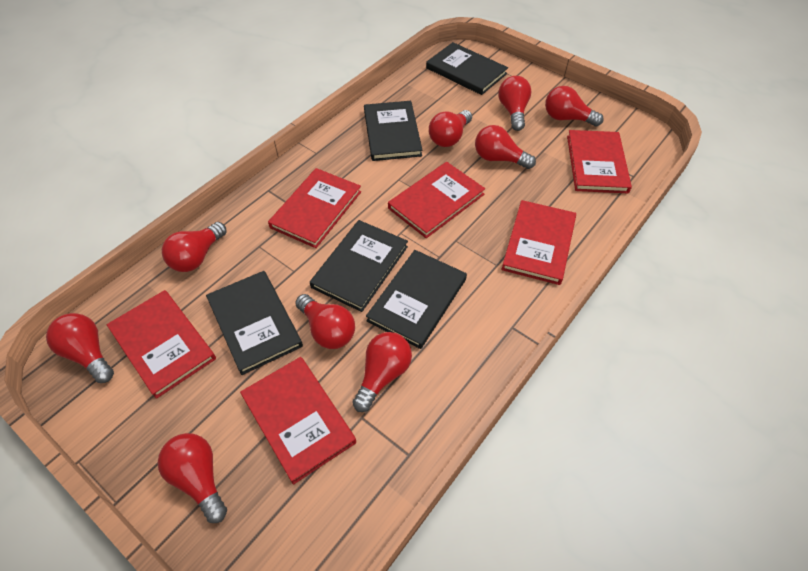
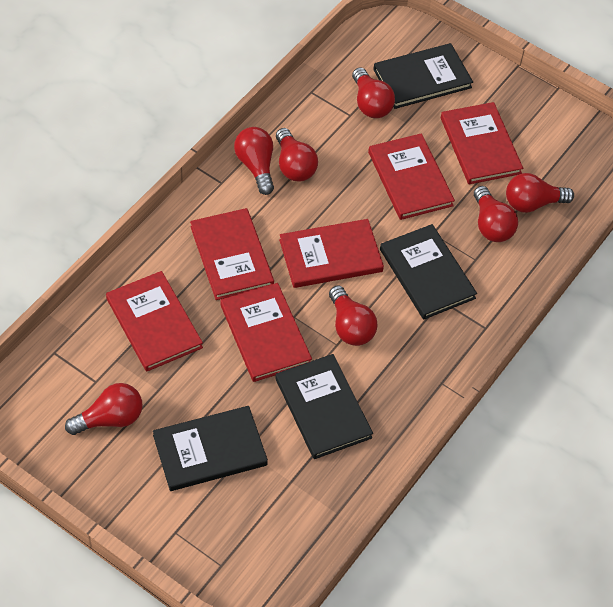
black book: 5 -> 4
red light bulb: 9 -> 7

